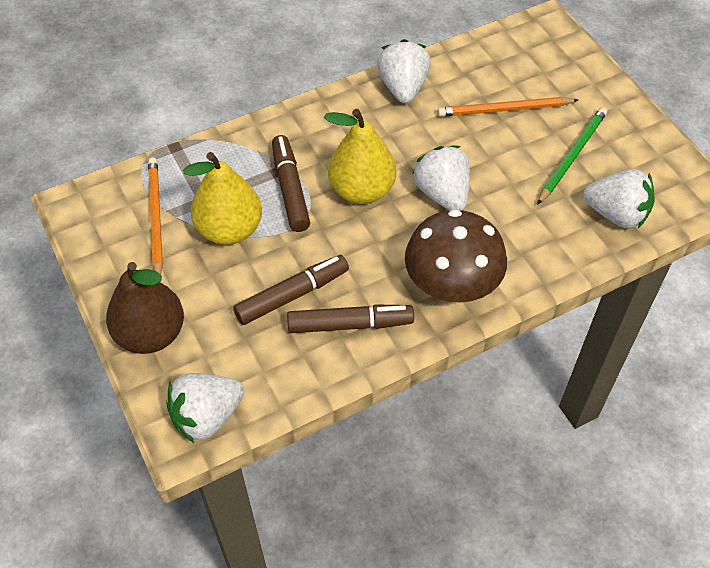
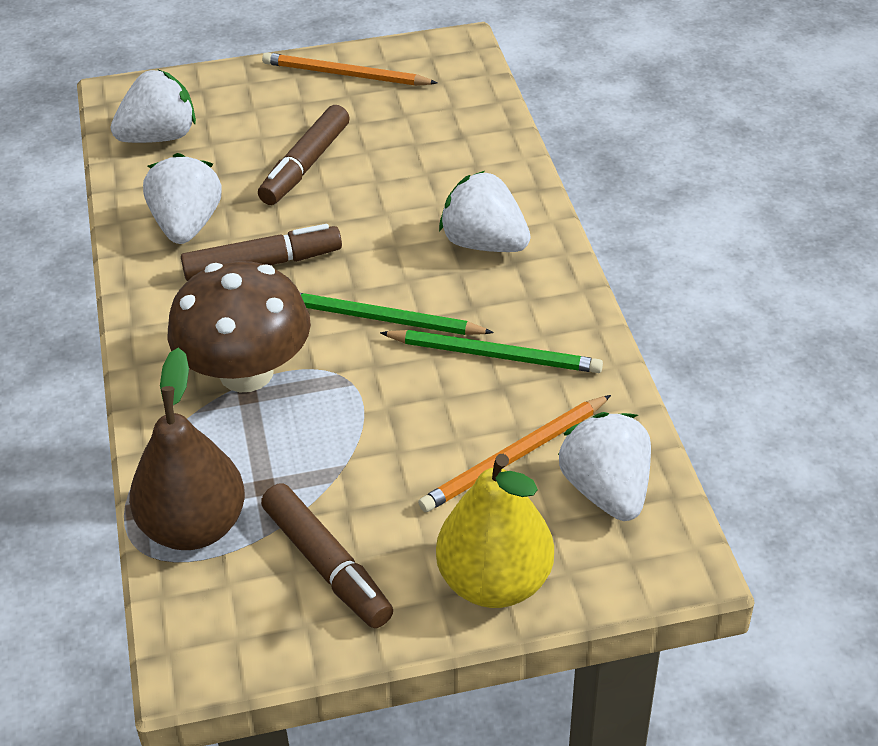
green pencil: 1 -> 2
yellow pear: 2 -> 1

